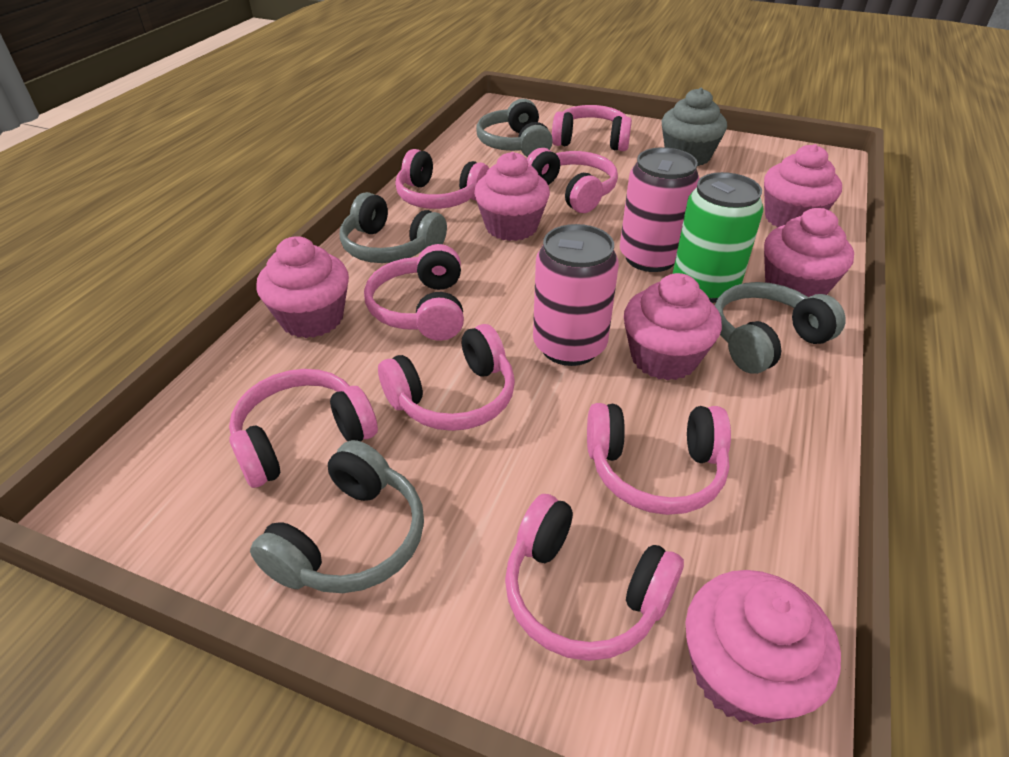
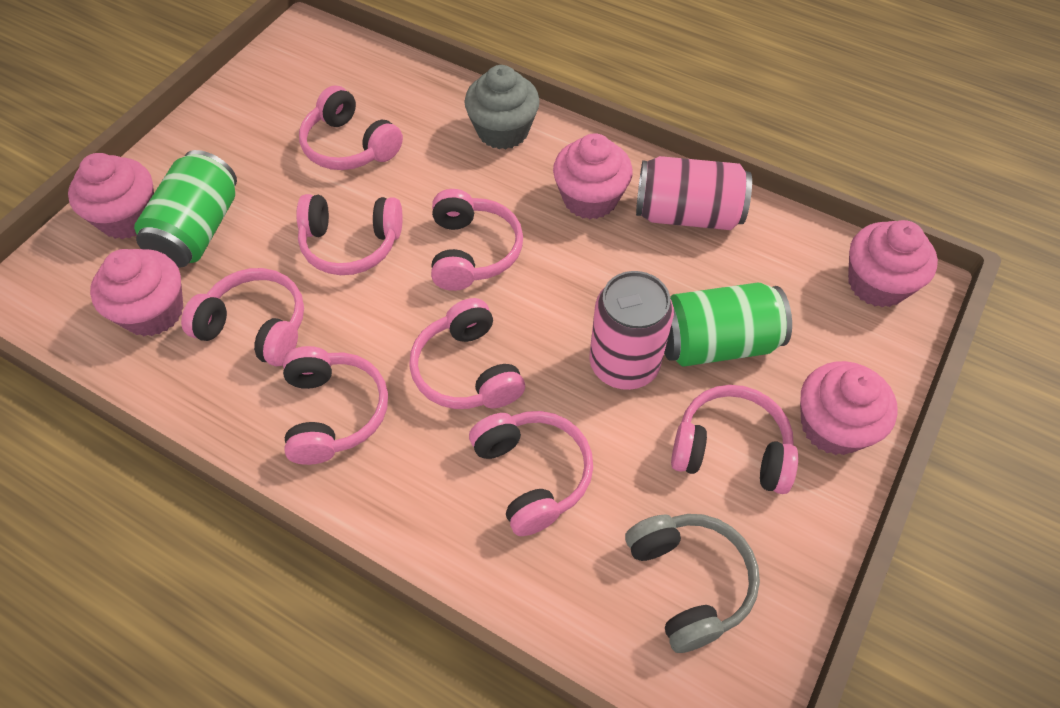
green can: 1 -> 2
grey headphones: 4 -> 1
pink cupcake: 6 -> 5

